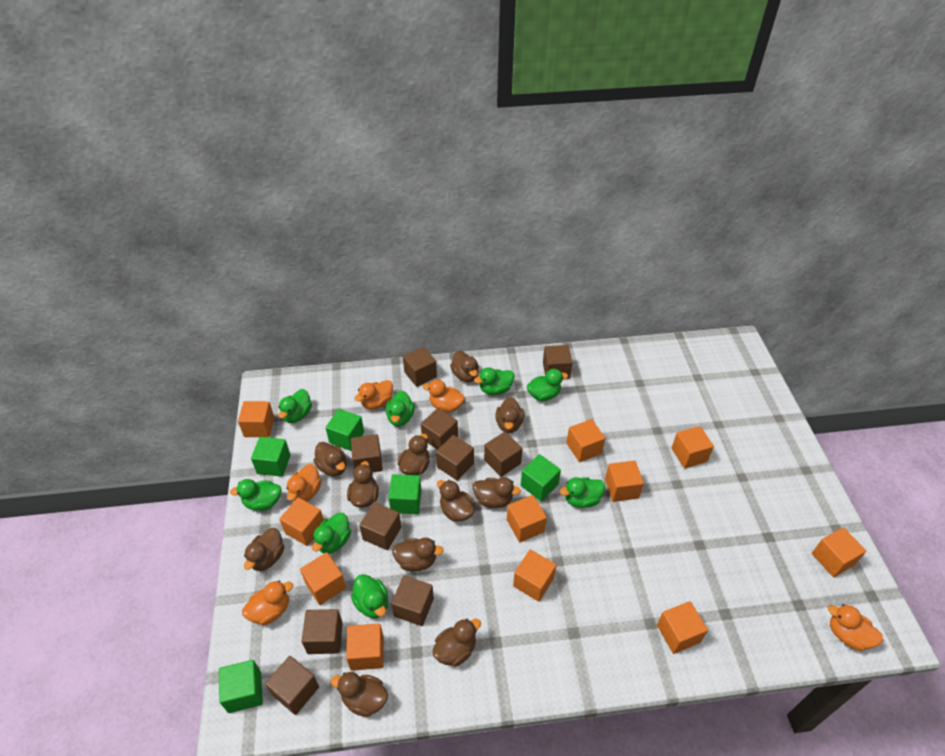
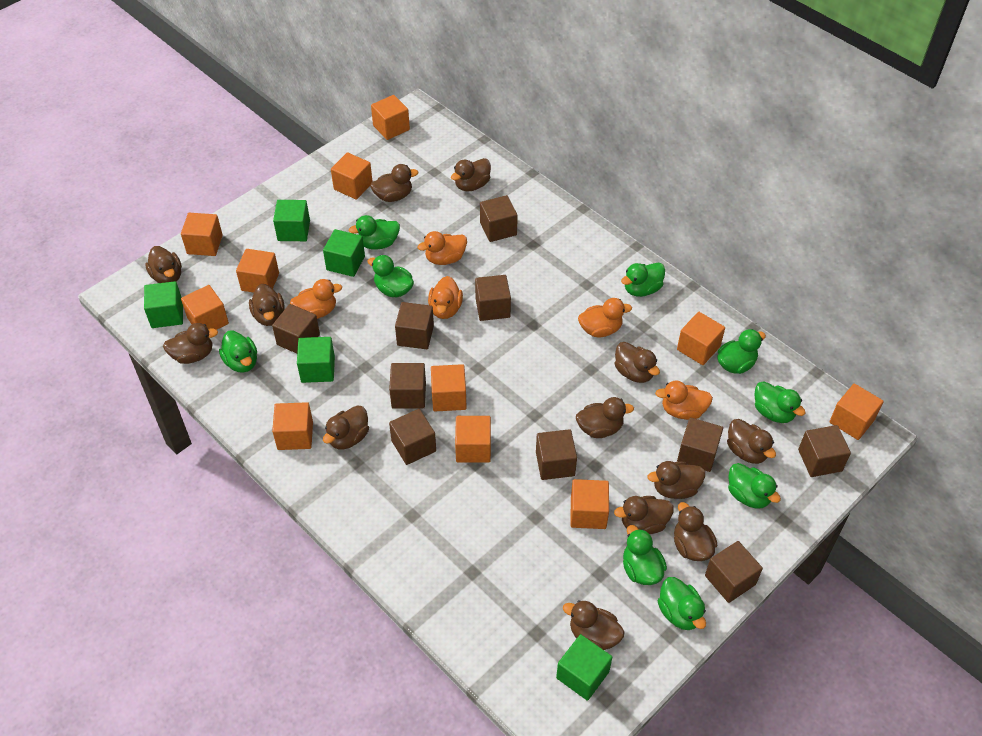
brown duck: 11 -> 13
green duck: 8 -> 9

